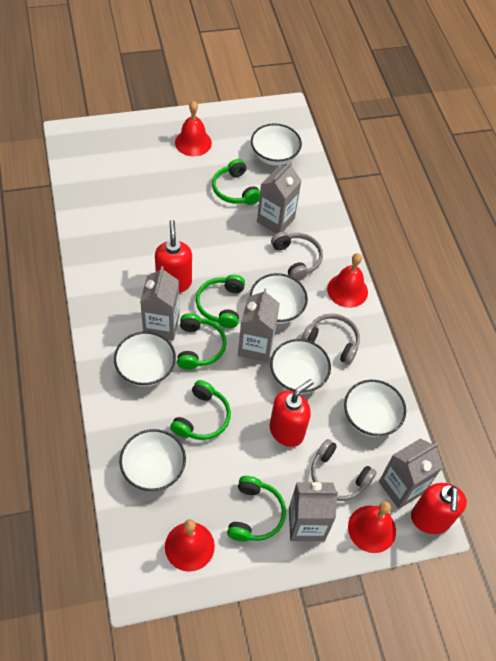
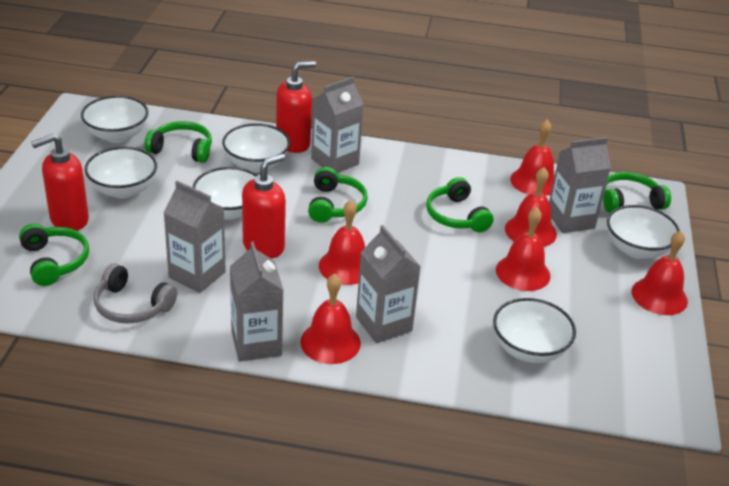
grey headphones: 3 -> 1
red bell: 4 -> 6

